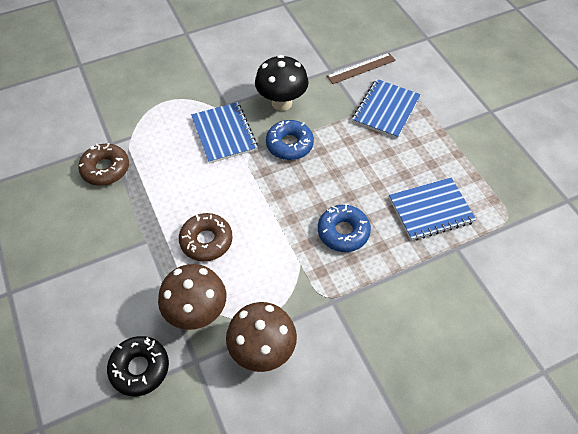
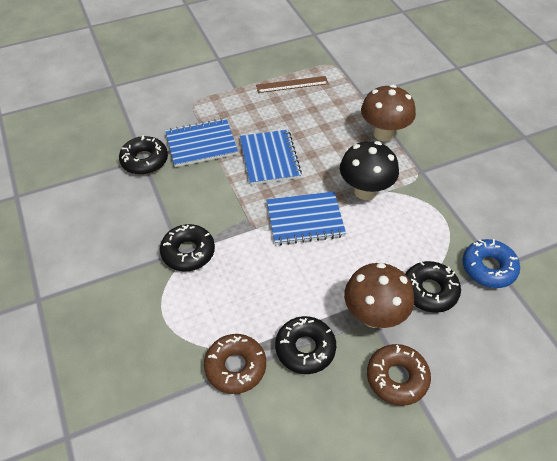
black donut: 1 -> 4
blue donut: 2 -> 1

